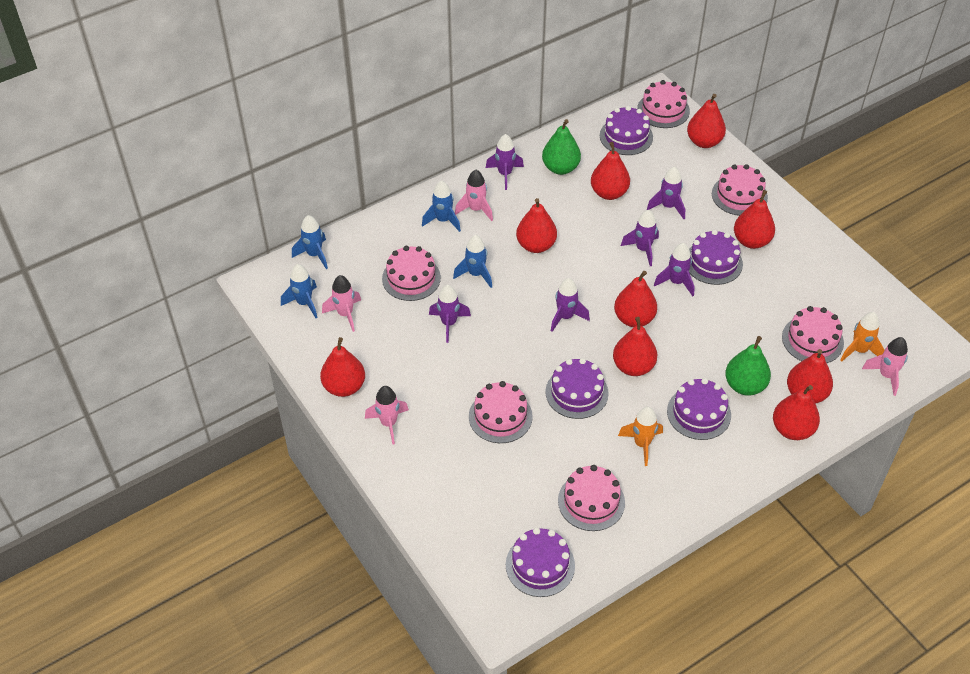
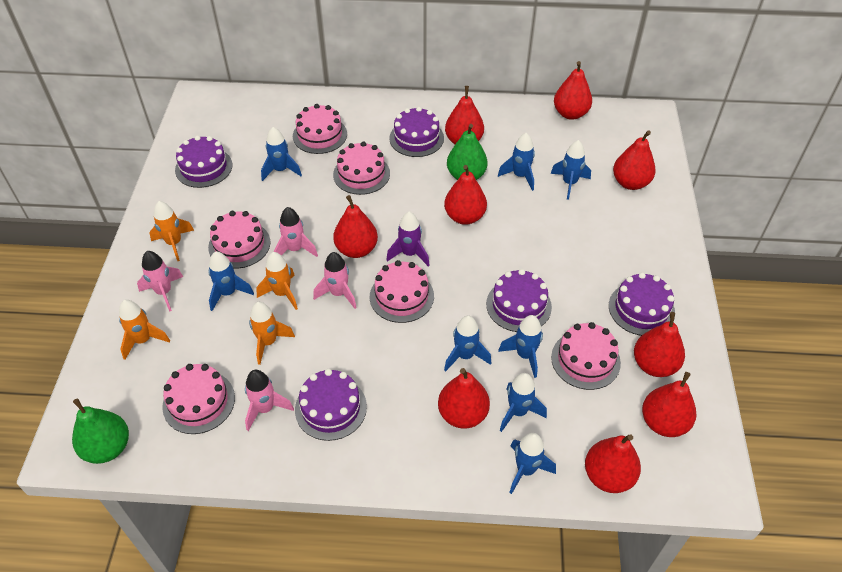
blue rocket: 4 -> 8
orange rocket: 2 -> 4
purple rocket: 6 -> 1

